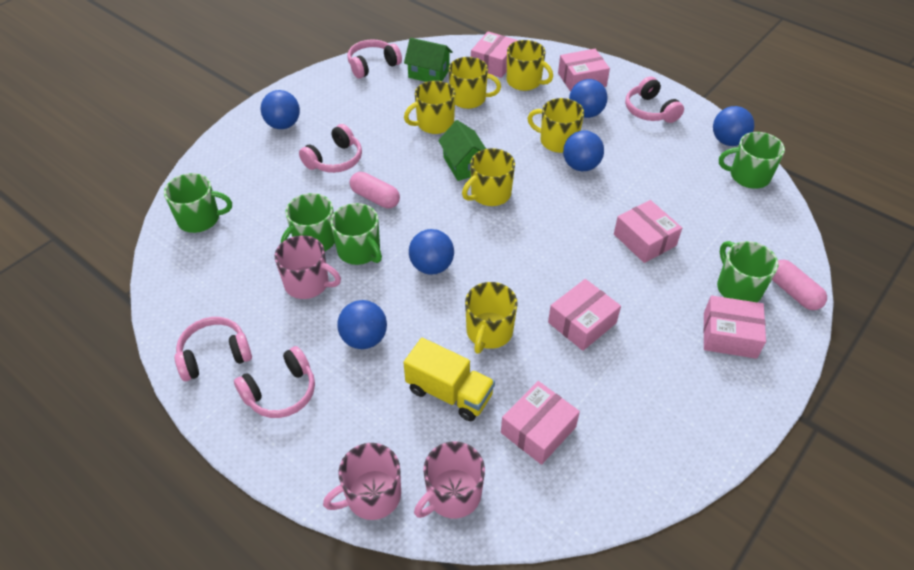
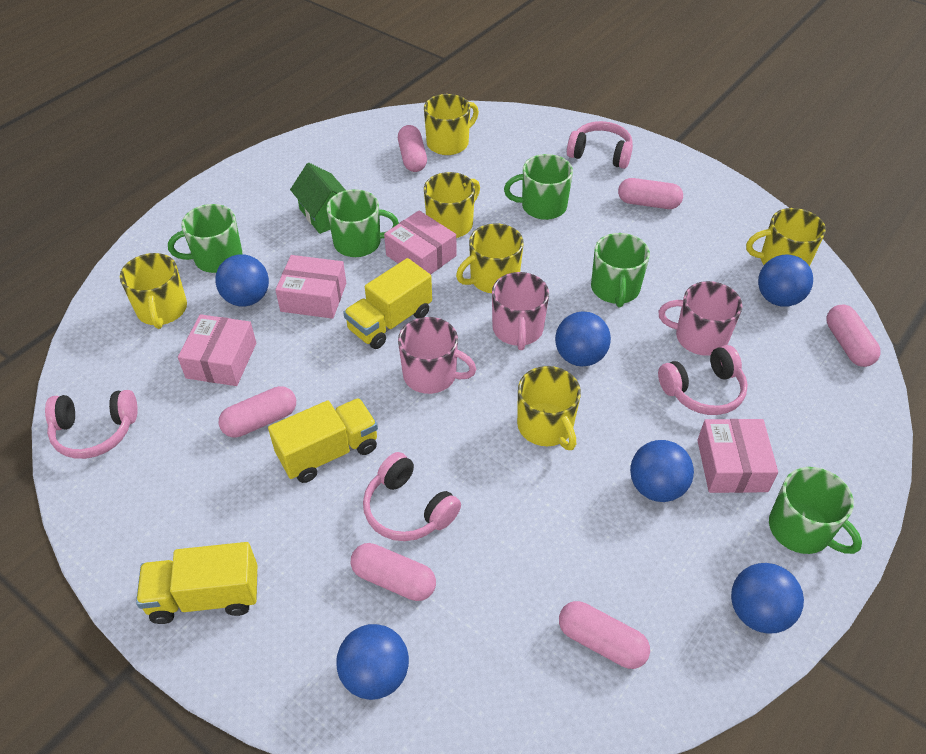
green house: 2 -> 1
pink box: 6 -> 4
pink capsule: 2 -> 6
pink headphones: 5 -> 4
yellow truck: 1 -> 3

